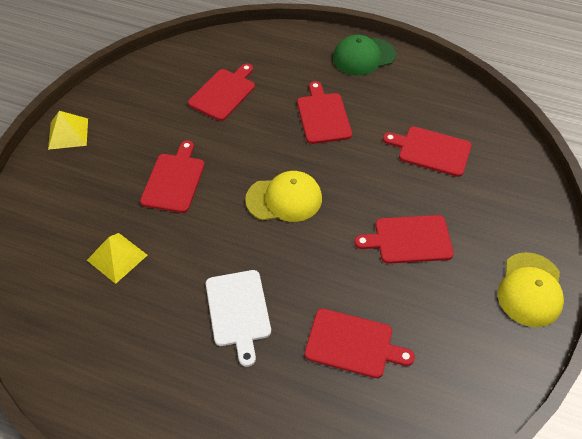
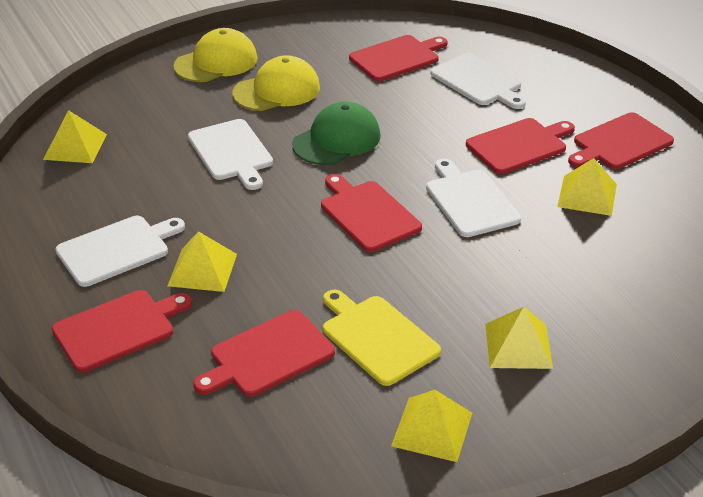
white cutting board: 1 -> 4
yellow cutting board: 0 -> 1
yellow pyramid: 2 -> 5

